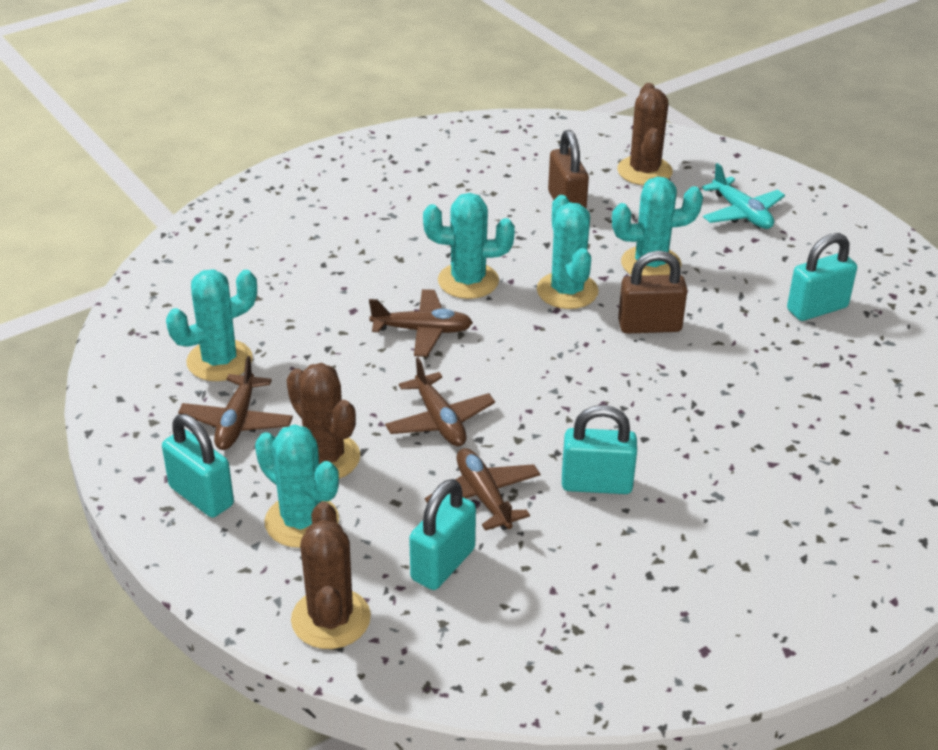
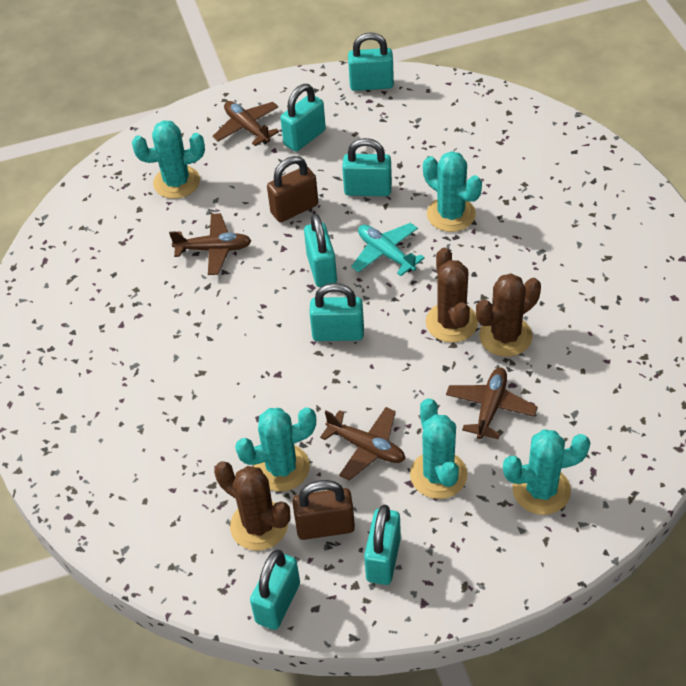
turquoise padlock: 4 -> 7

